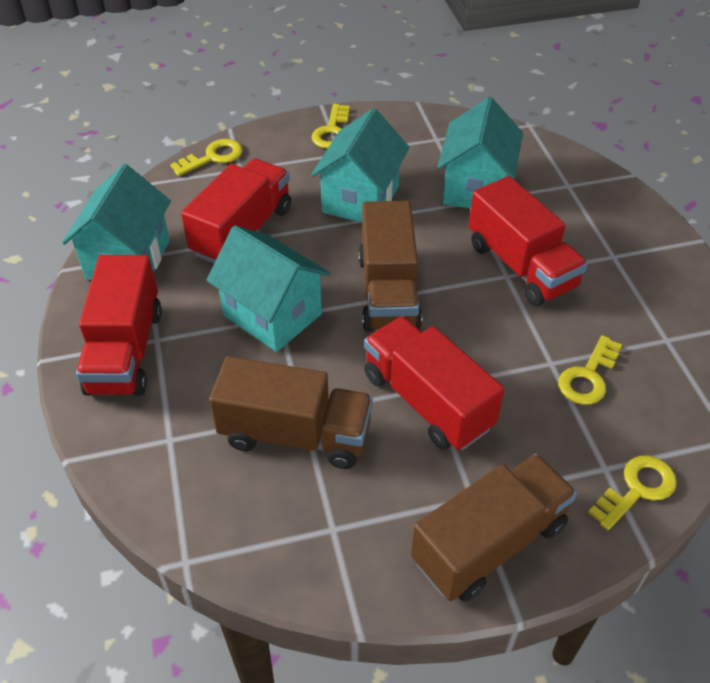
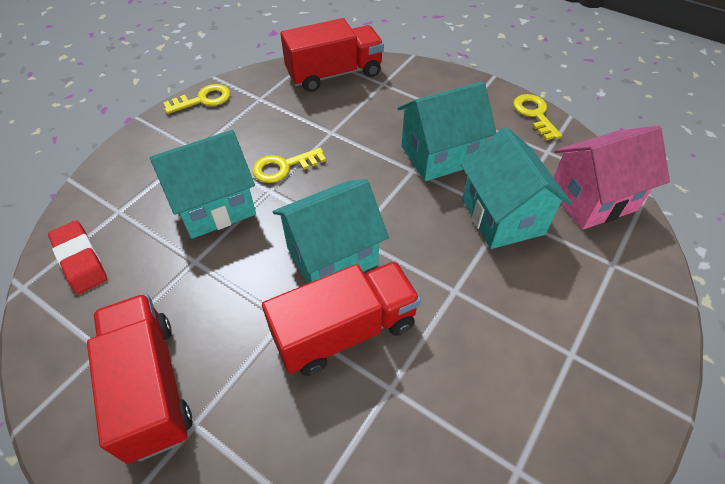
brown truck: 3 -> 0
pink house: 0 -> 1
red eraser: 0 -> 1
red truck: 4 -> 3
yellow key: 4 -> 3

